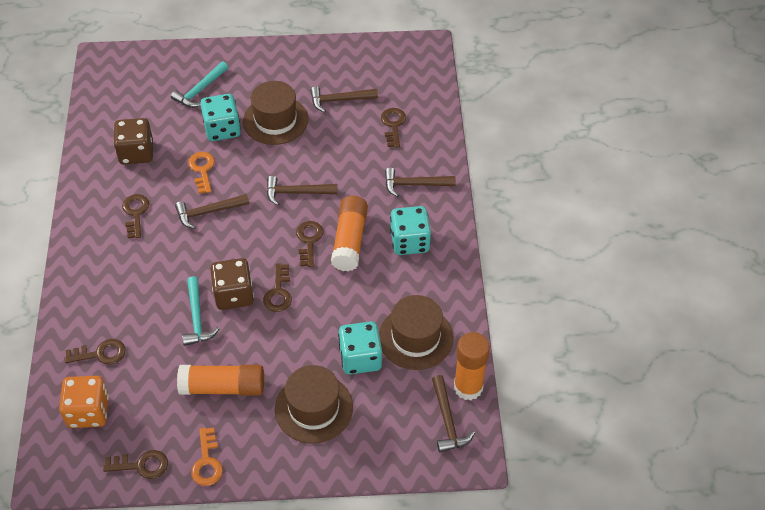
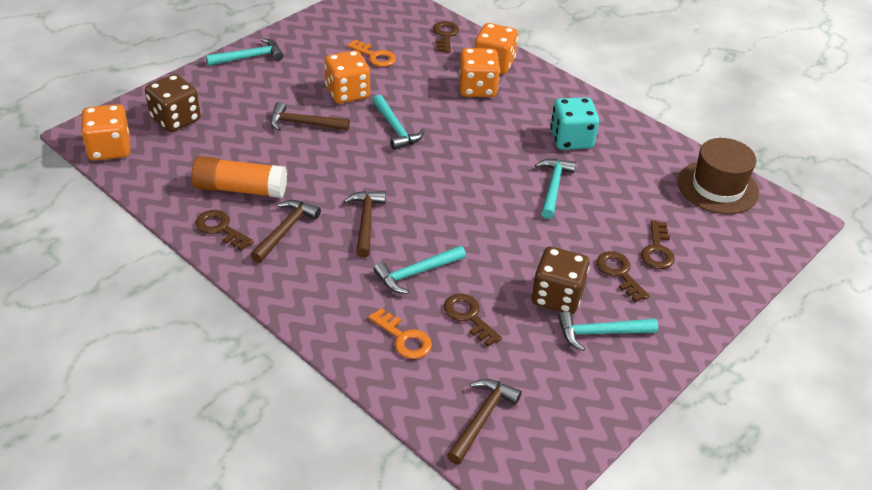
brown hammer: 5 -> 4
brown hat: 3 -> 1
brown key: 6 -> 5
orange dice: 1 -> 4
orange glue stick: 3 -> 1
turquoise dice: 3 -> 1
turquoise hammer: 2 -> 5

